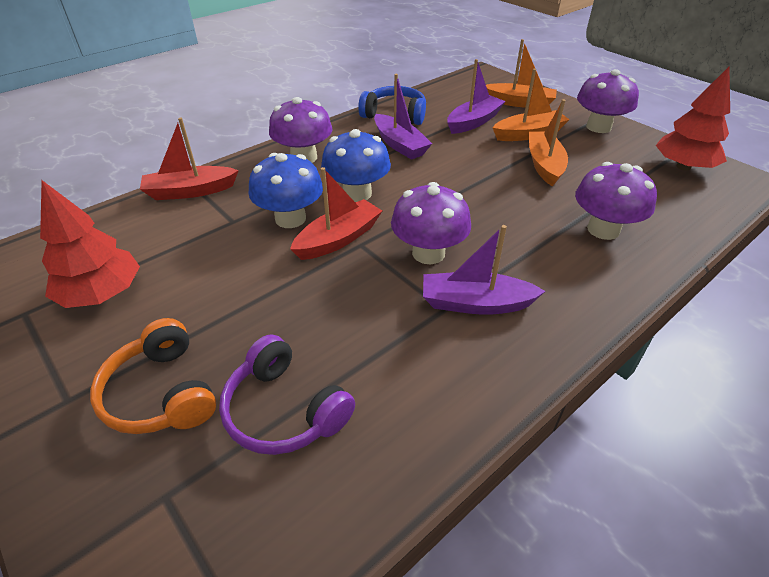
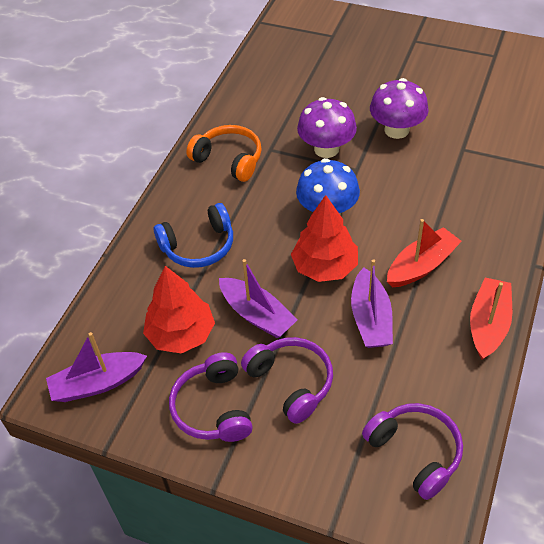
blue mushroom: 2 -> 1
orange boat: 3 -> 0
purple headphones: 1 -> 3
purple mushroom: 4 -> 2

